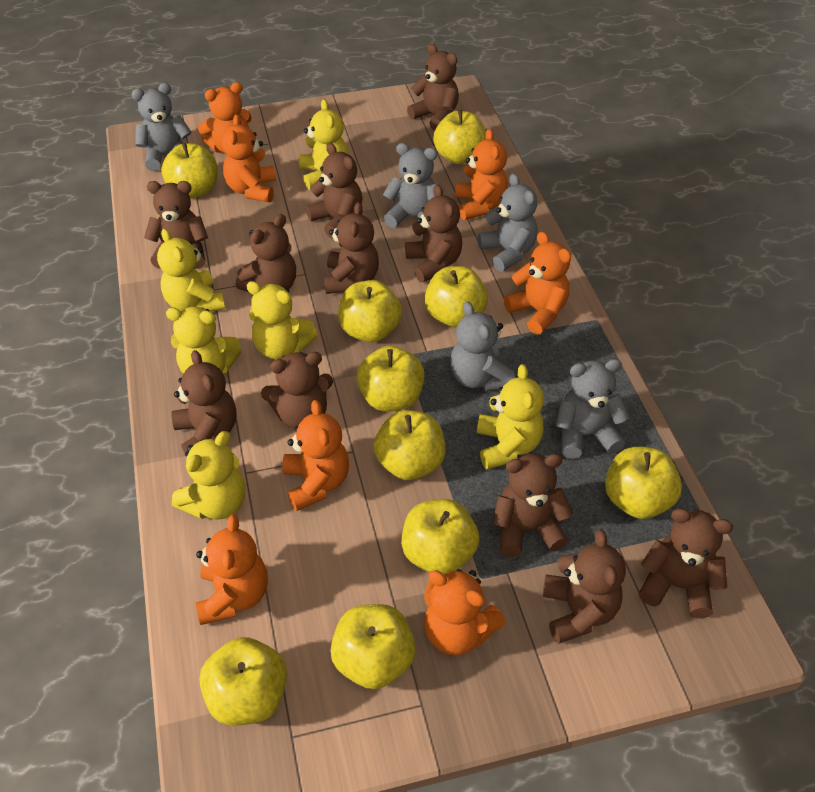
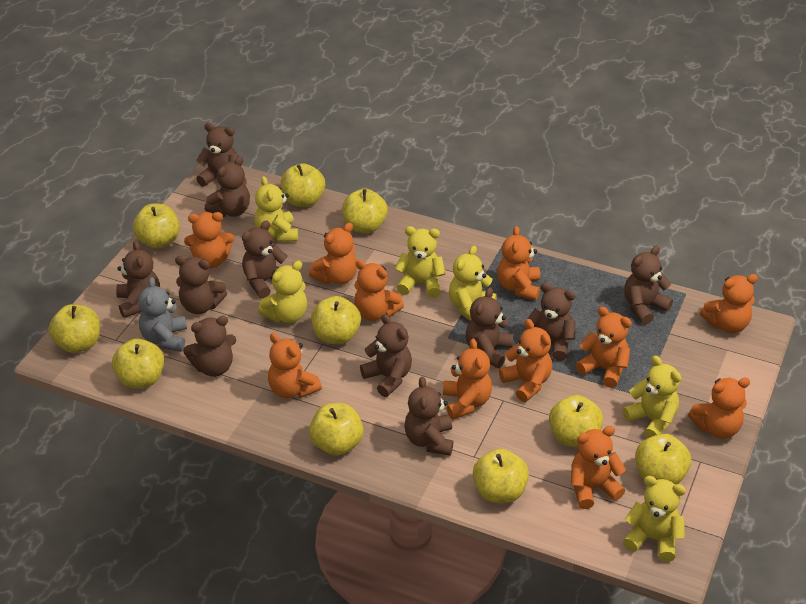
grey teddy bear: 5 -> 1
orange teddy bear: 7 -> 11

